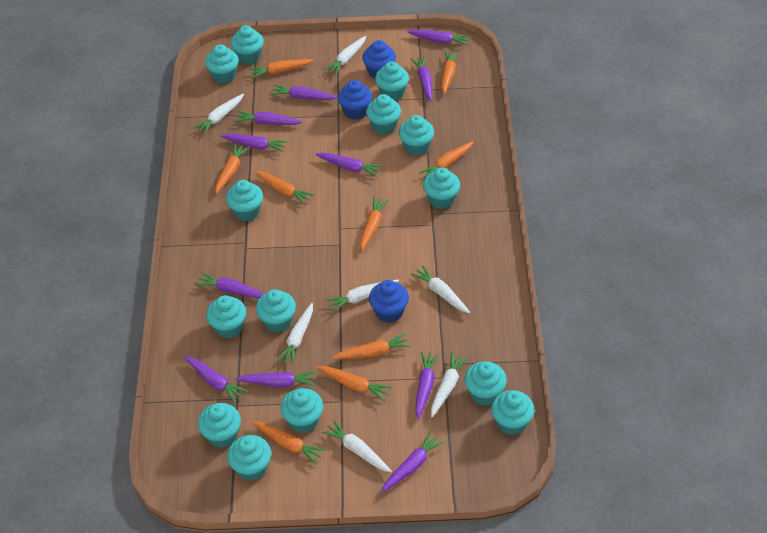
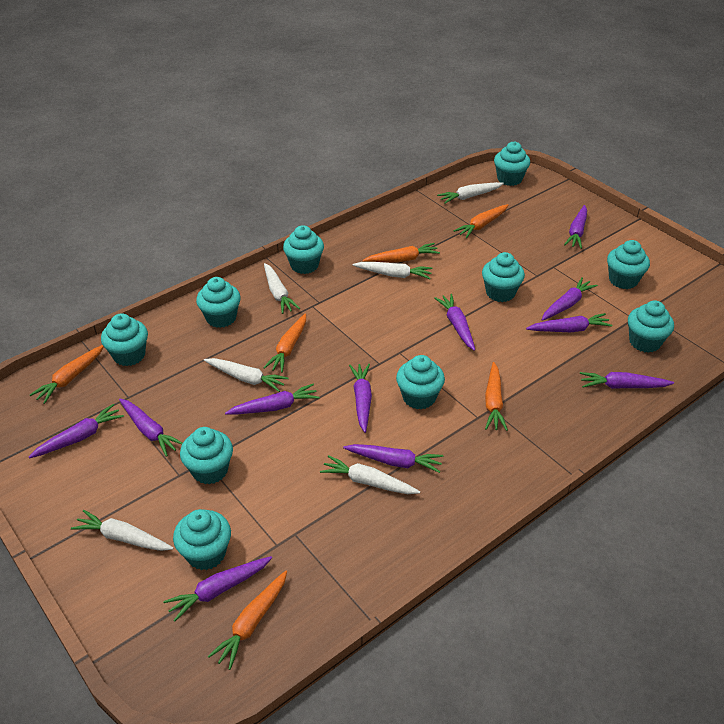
blue cupcake: 3 -> 0
orange carrot: 9 -> 6
turquoise cupcake: 14 -> 10
white carrot: 7 -> 6

